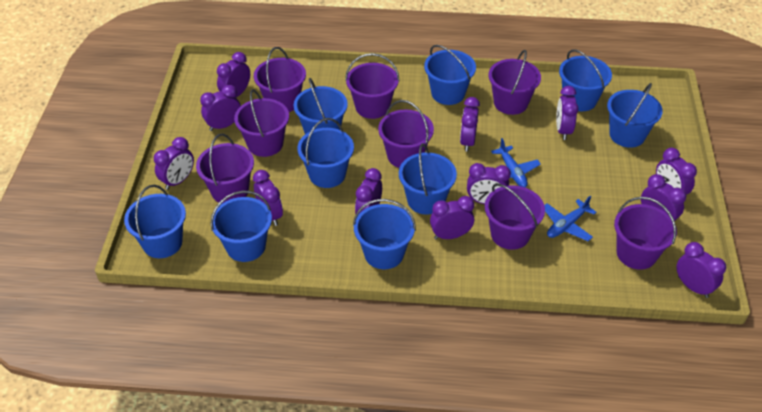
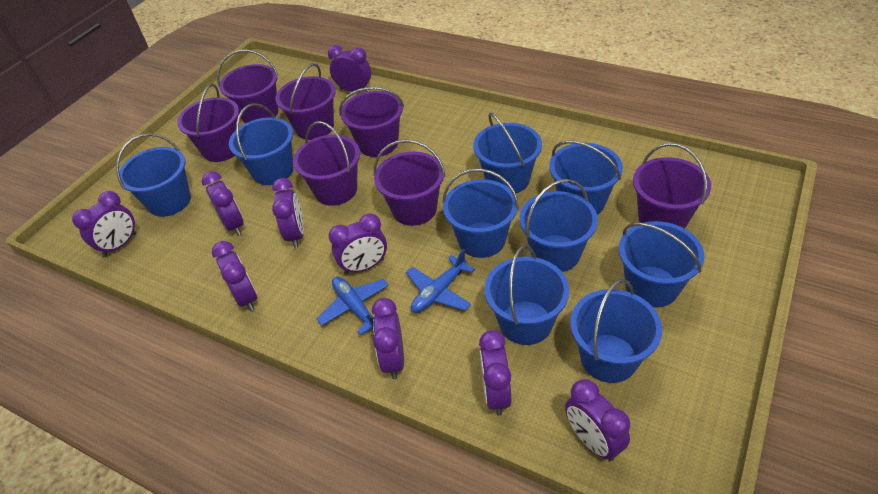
purple bucket: 8 -> 7
purple clock: 12 -> 9

